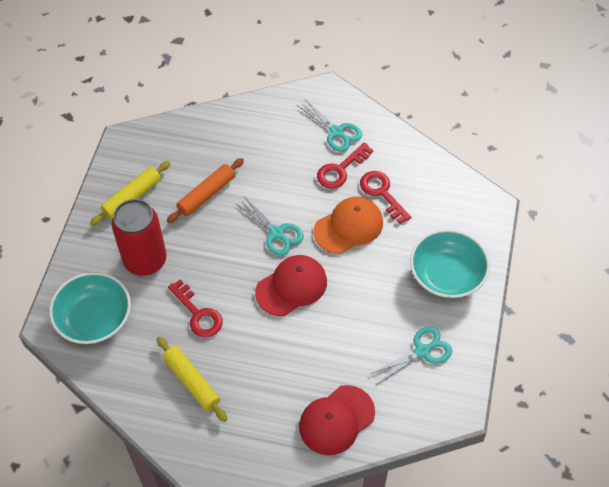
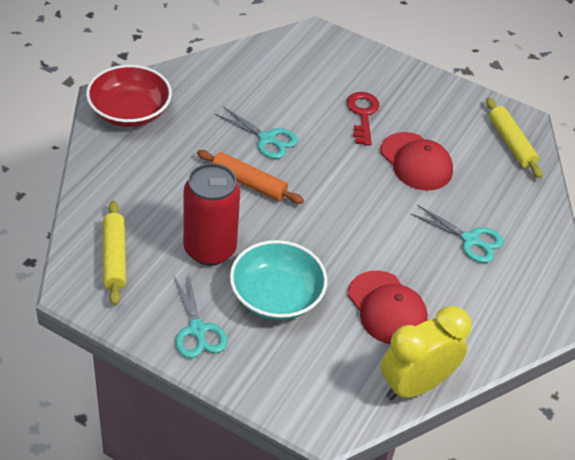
orange cap: 1 -> 0
red bowl: 0 -> 1
red key: 3 -> 1
turquoise bowl: 2 -> 1
yellow clock: 0 -> 1

